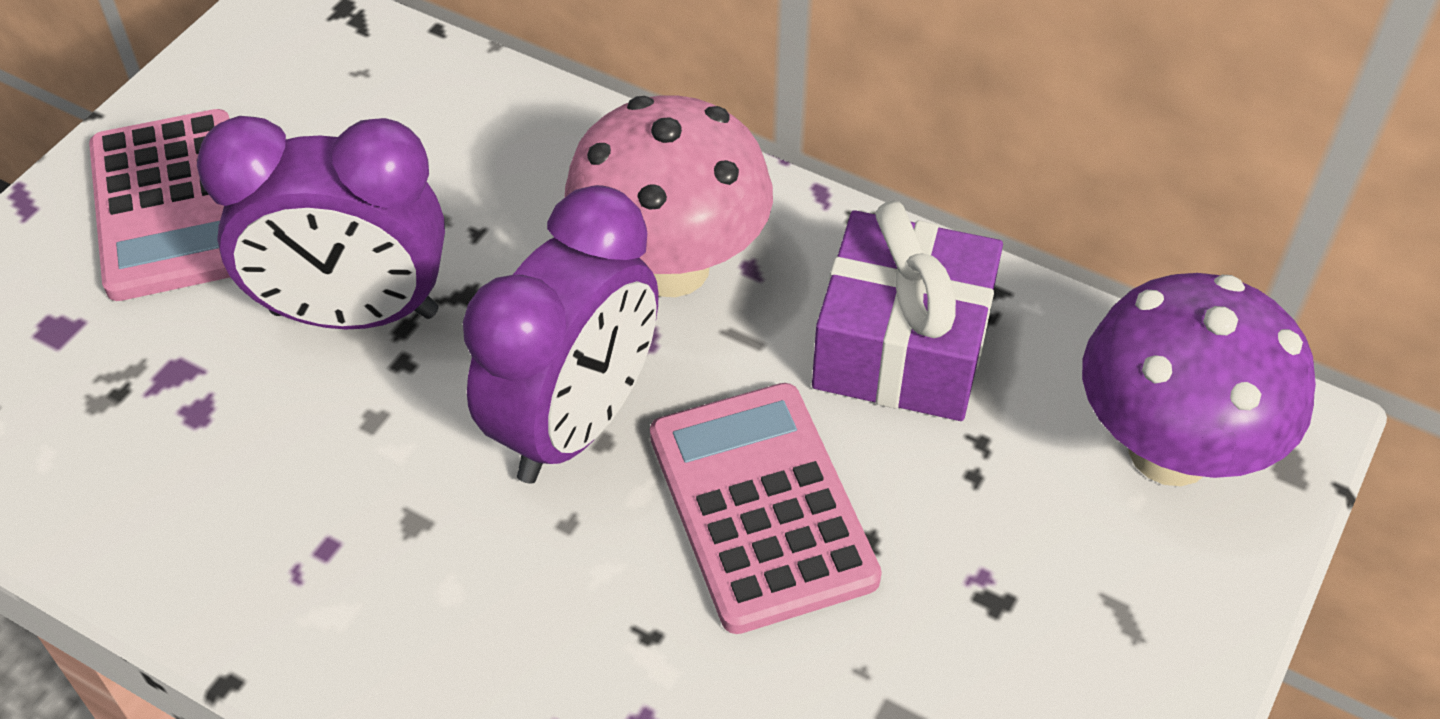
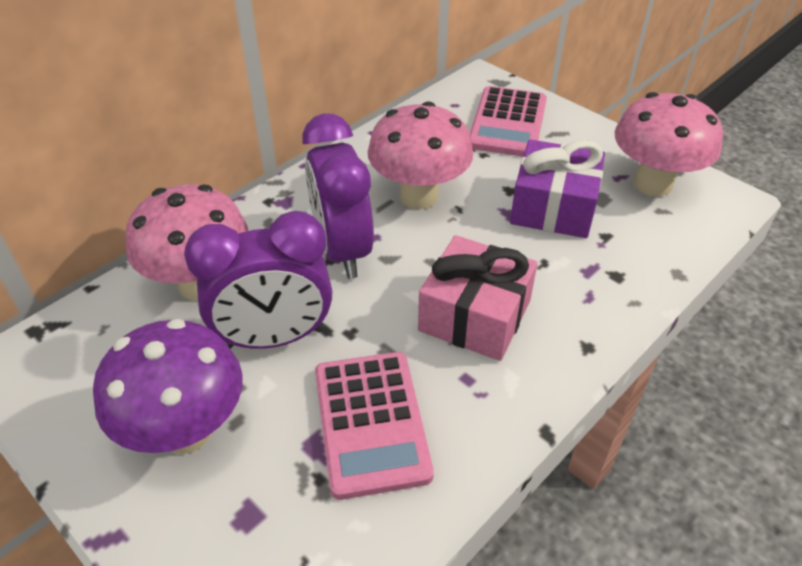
pink gift: 0 -> 1
pink mushroom: 1 -> 3

